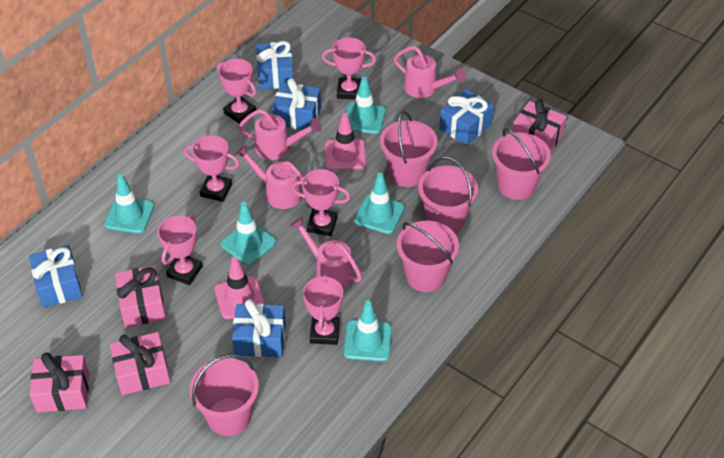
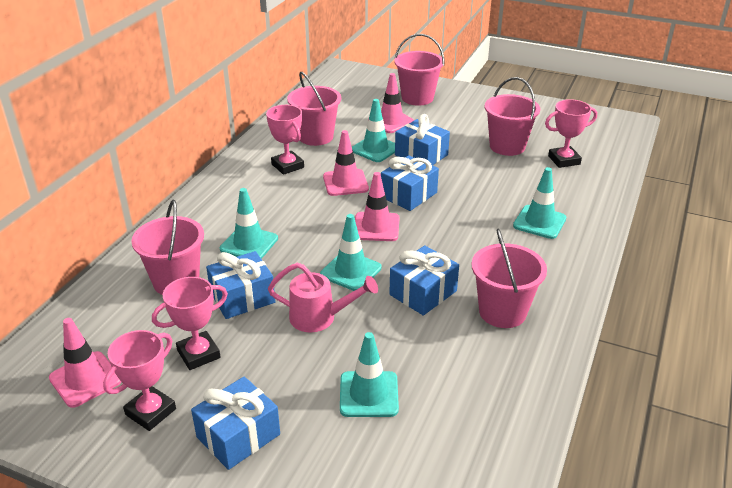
pink gift: 4 -> 0
pink traffic cone: 2 -> 4
pink trophy: 6 -> 4
pink watering can: 4 -> 1

